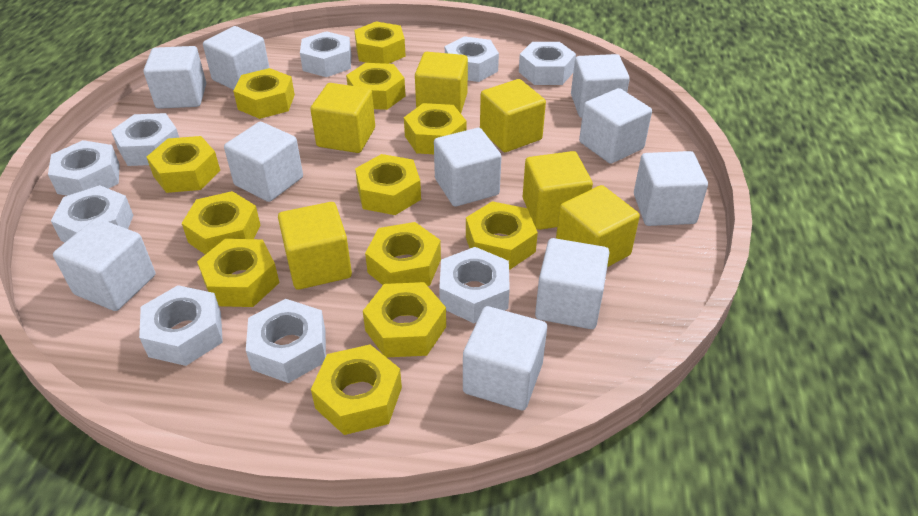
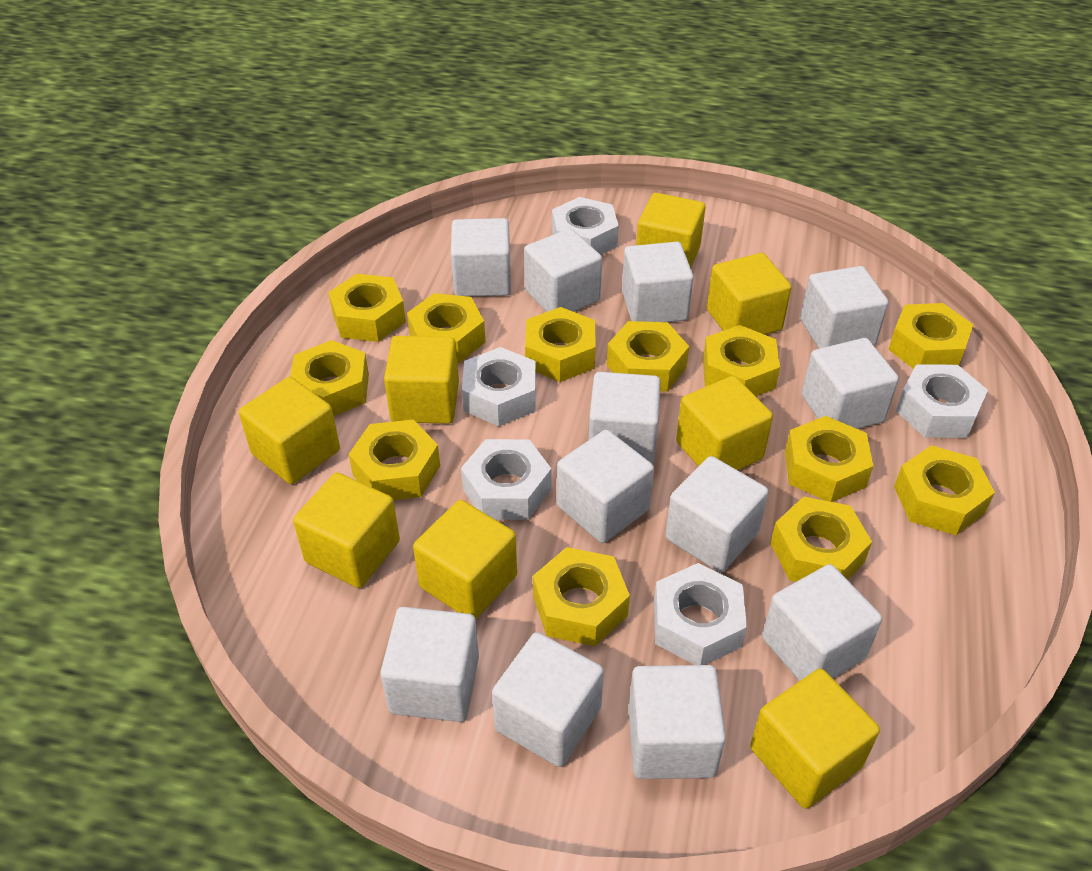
white cube: 10 -> 12
white nut: 9 -> 5
yellow cube: 6 -> 8

